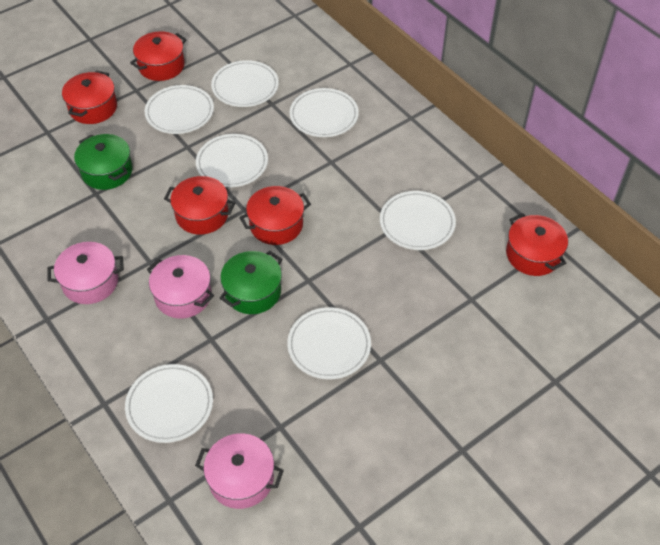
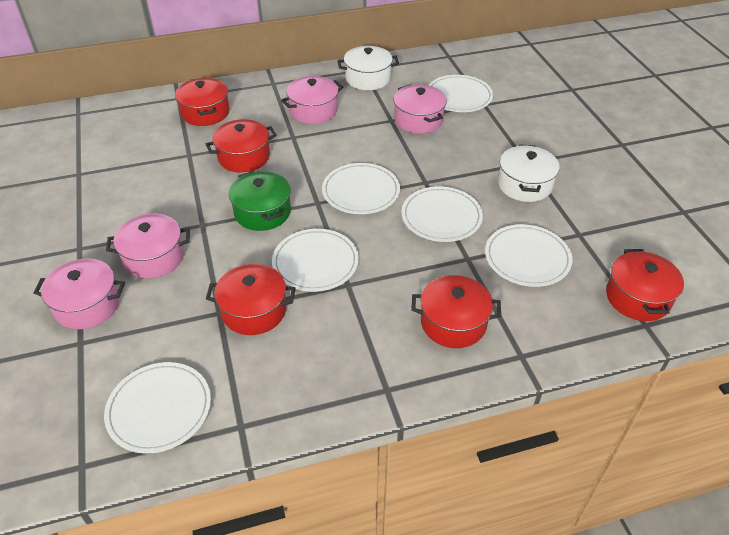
green pot: 2 -> 1
pink pot: 3 -> 4
white plate: 7 -> 6
white pot: 0 -> 2

